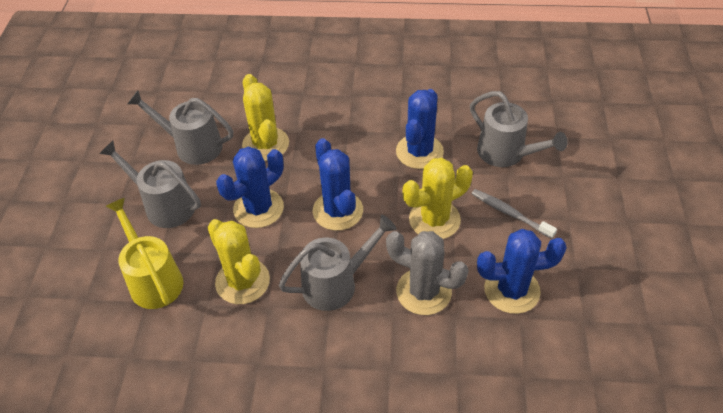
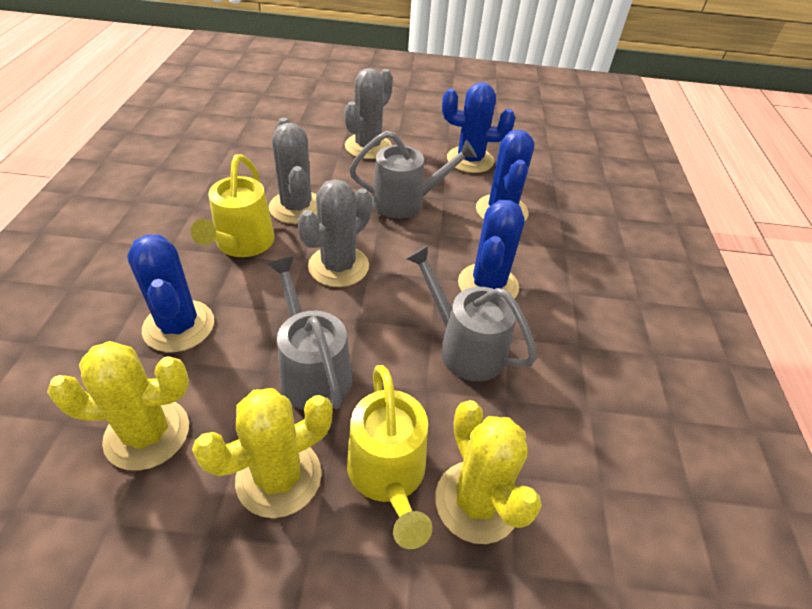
grey cactus: 1 -> 3
grey toothbrush: 1 -> 0
grey watering can: 4 -> 3
yellow watering can: 1 -> 2

